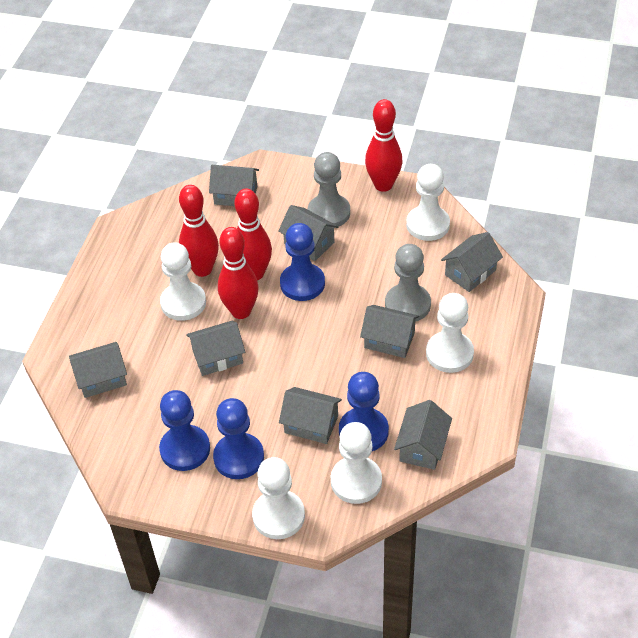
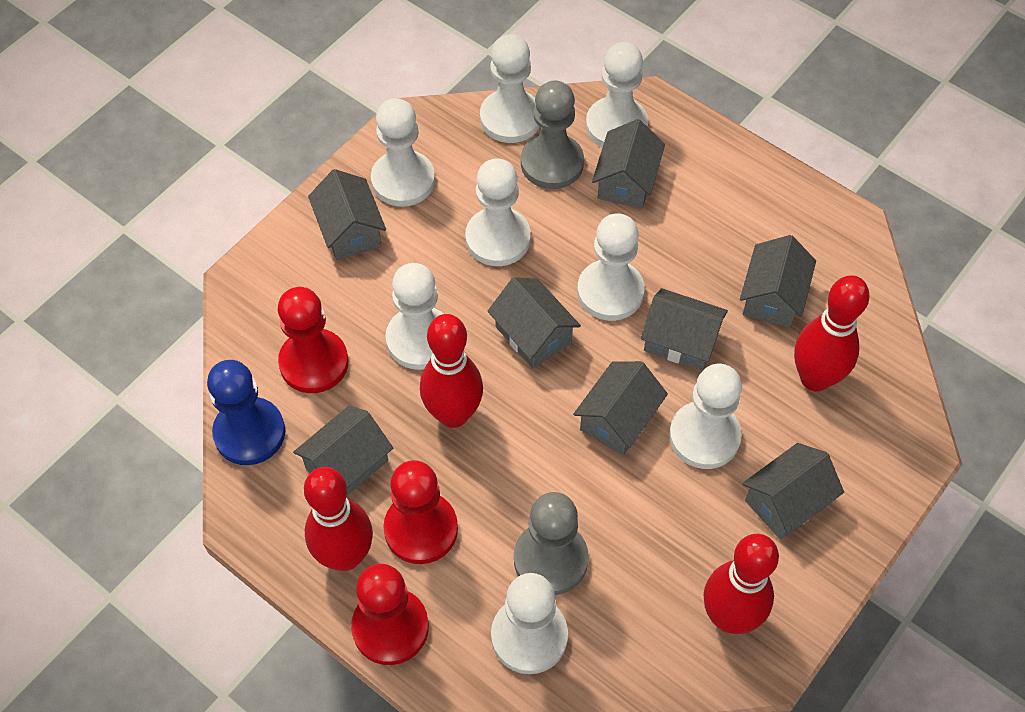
blue pawn: 4 -> 1
red pawn: 0 -> 3
white pawn: 5 -> 8

